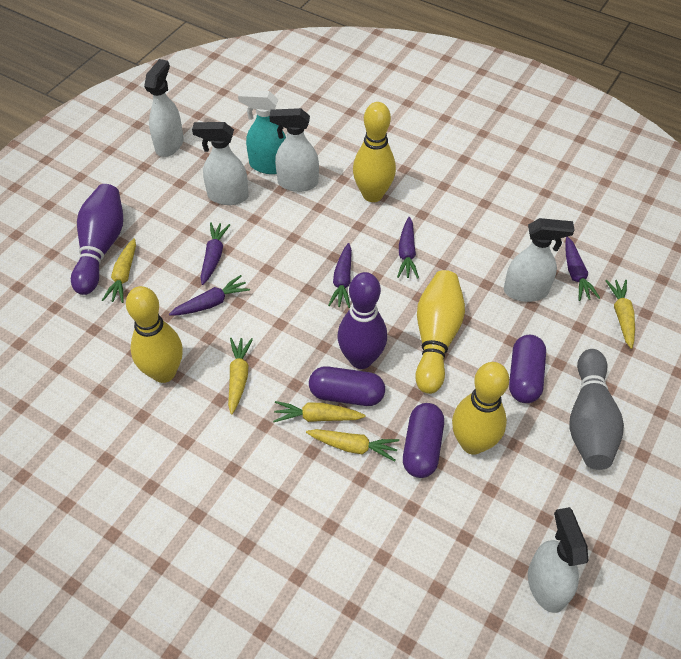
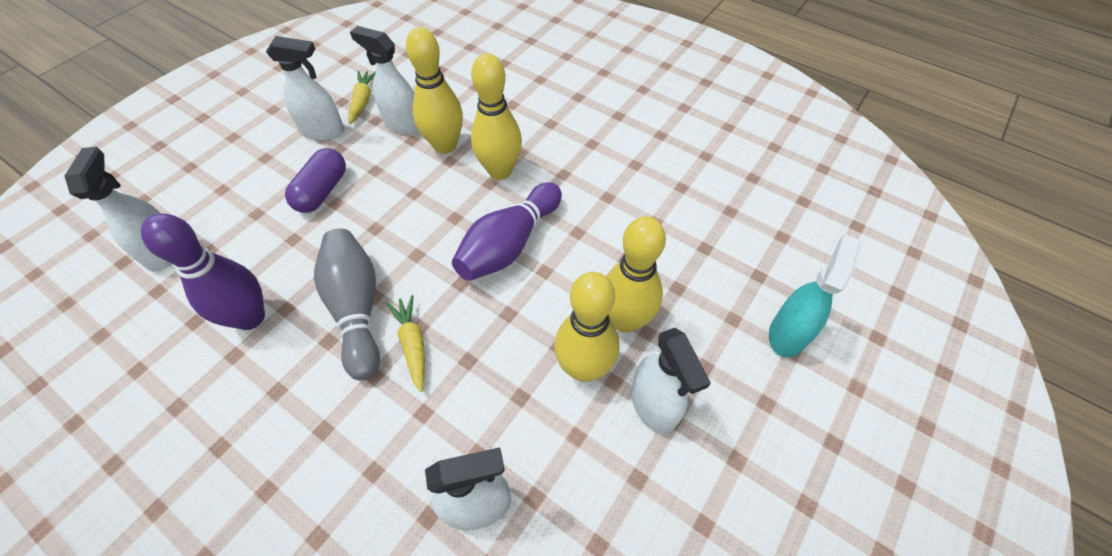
purple capsule: 3 -> 1
purple carrot: 5 -> 0
yellow carrot: 5 -> 2

